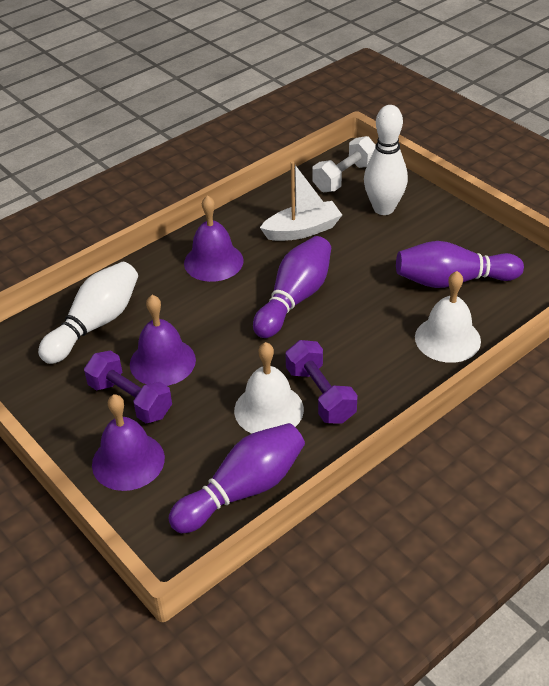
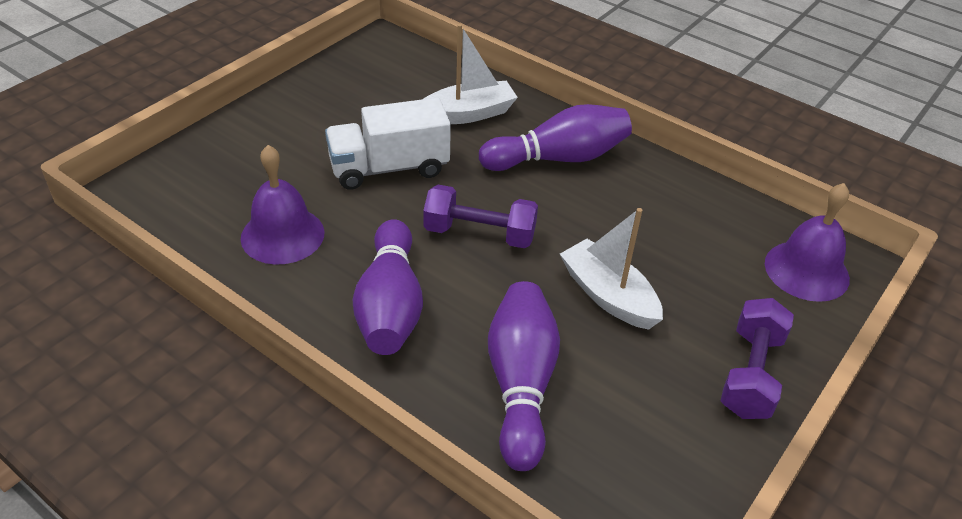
purple bell: 3 -> 2
white bell: 2 -> 0
white boat: 1 -> 2
white bowling pin: 2 -> 0
white dumbbell: 1 -> 0
white truck: 0 -> 1

